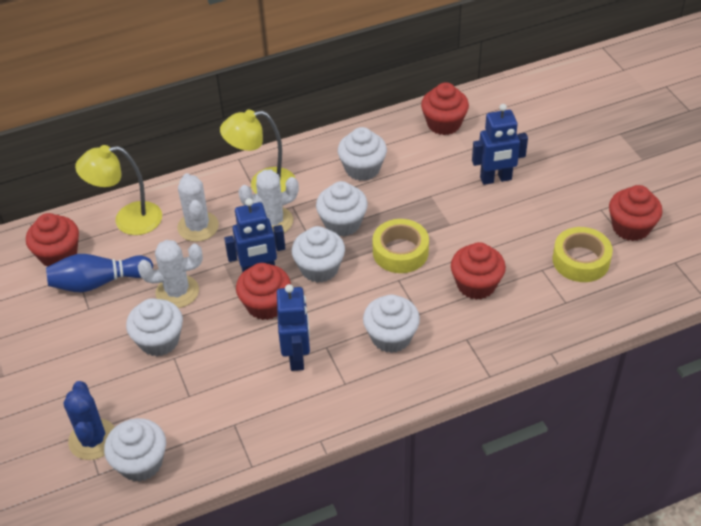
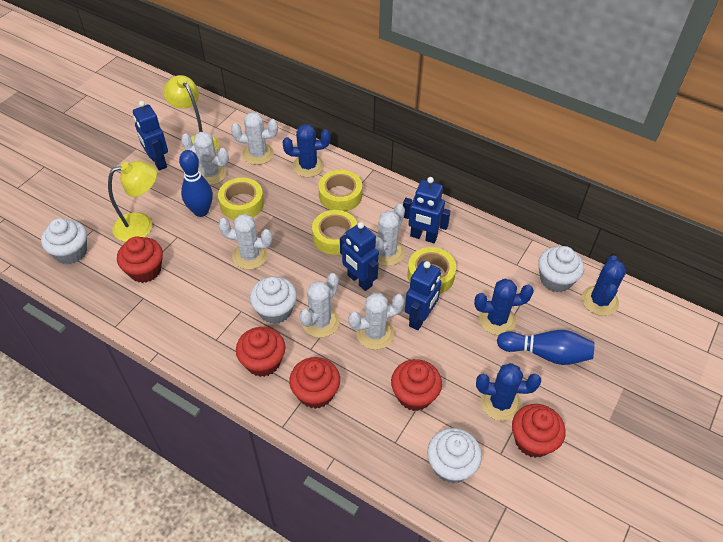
blue bowling pin: 1 -> 2
blue cactus: 1 -> 4
blue robot: 3 -> 4
white cactus: 3 -> 6
white cupcake: 6 -> 4
yellow tape: 2 -> 4

